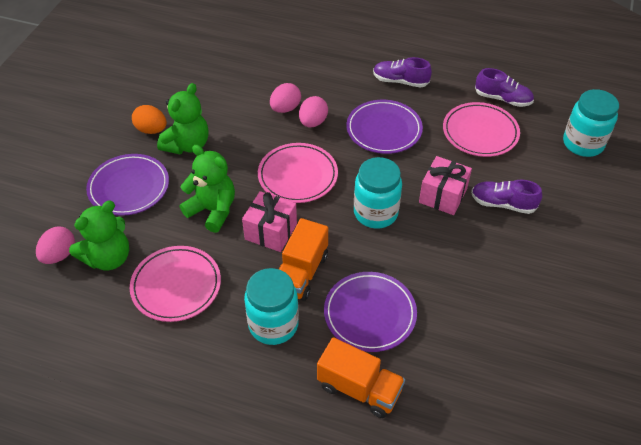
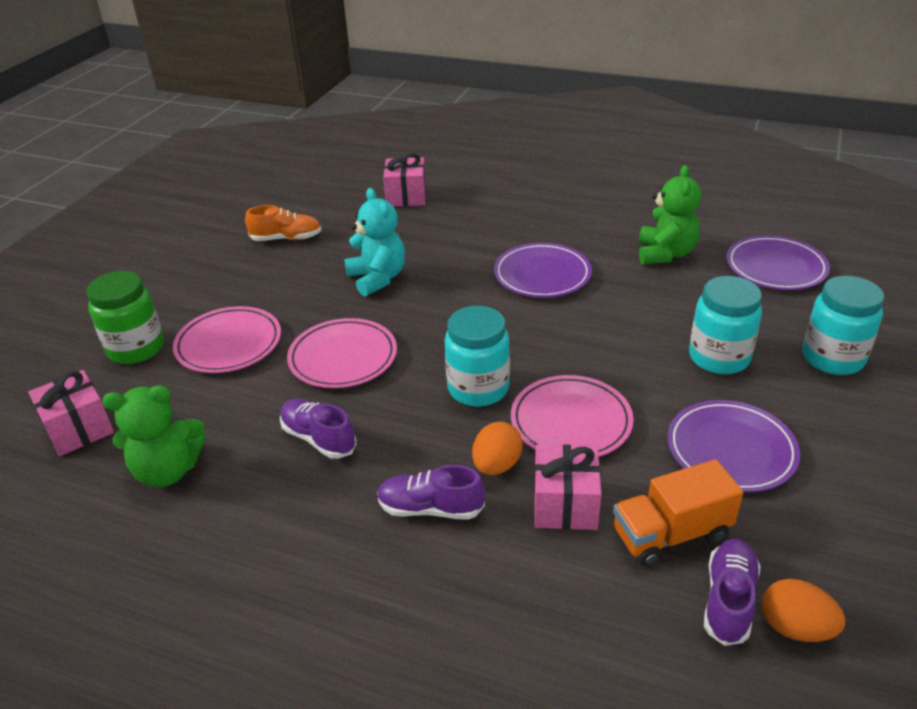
green jar: 0 -> 1
green teddy bear: 3 -> 2
orange egg: 1 -> 2
orange shoe: 0 -> 1
orange truck: 2 -> 1
pink egg: 3 -> 0
pink gift: 2 -> 3
turquoise teddy bear: 0 -> 1

